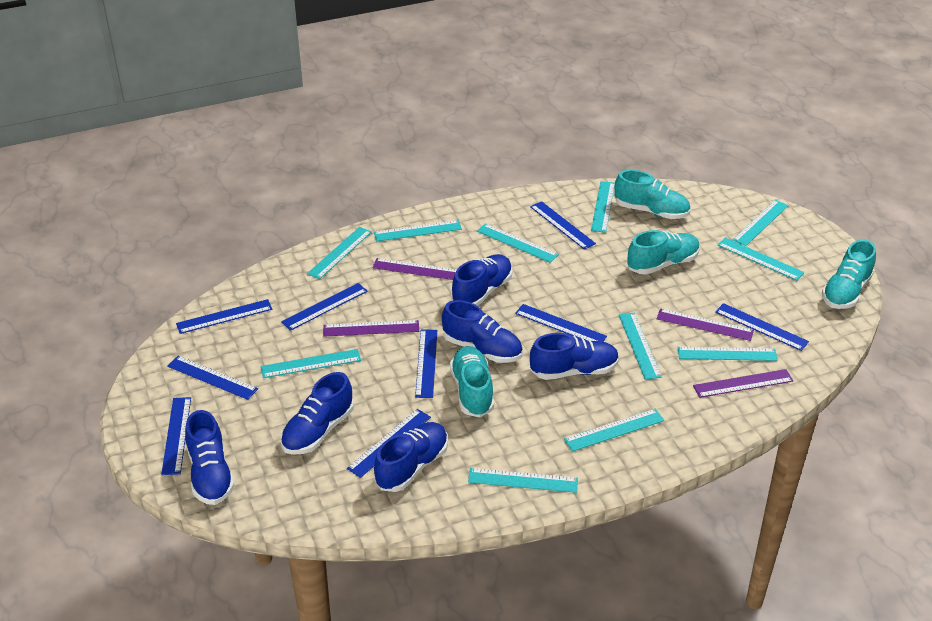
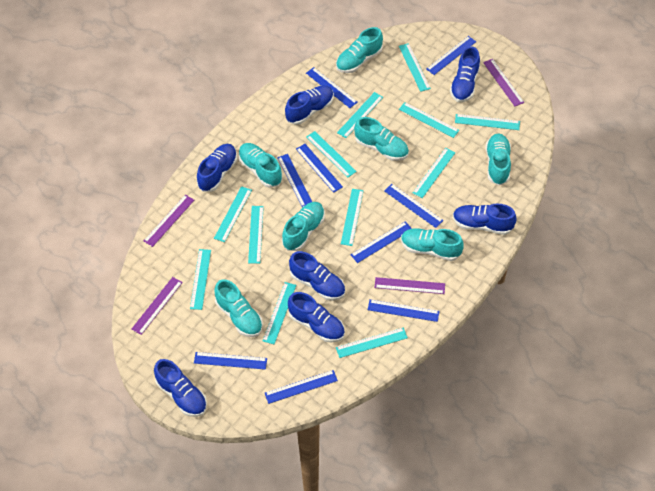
blue shoe: 6 -> 7
turquoise ruler: 11 -> 12
turquoise shoe: 4 -> 7

